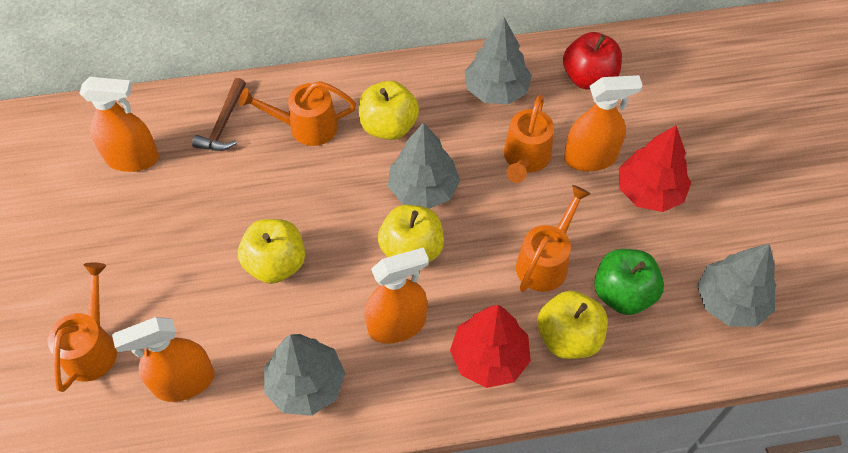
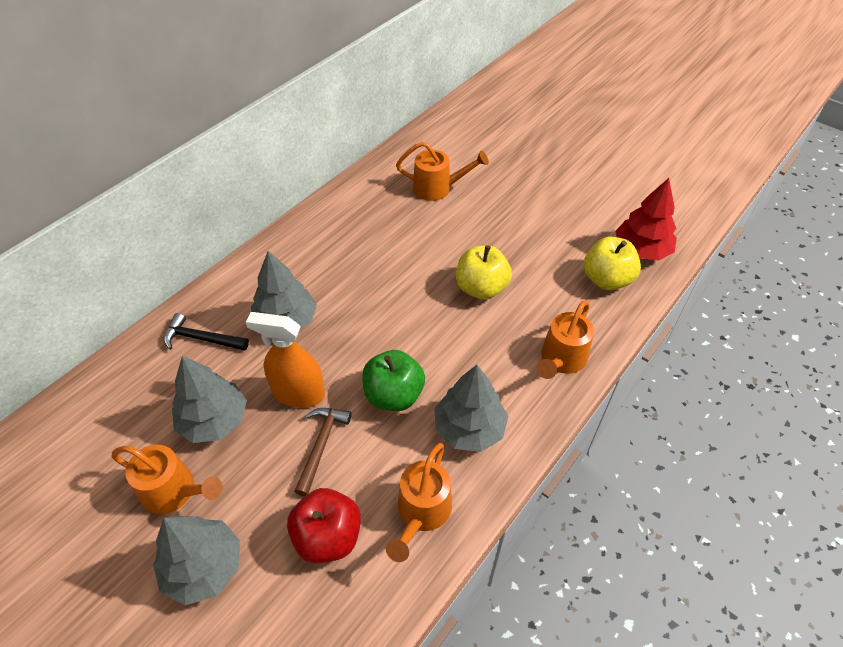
black hammer: 0 -> 1
orange spray bottle: 4 -> 1
red tree: 2 -> 1
yellow apple: 4 -> 2

